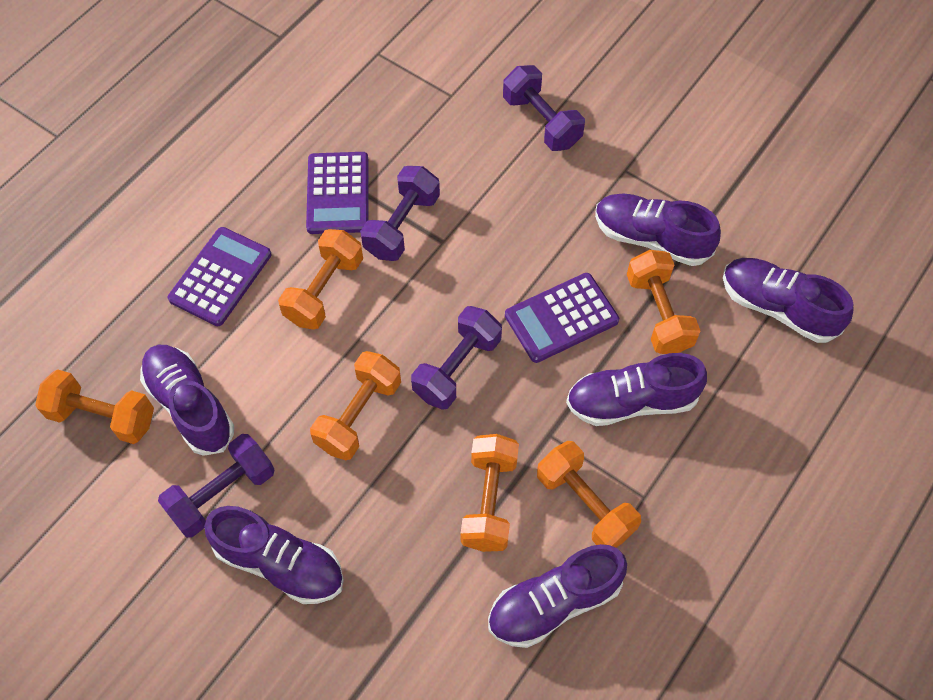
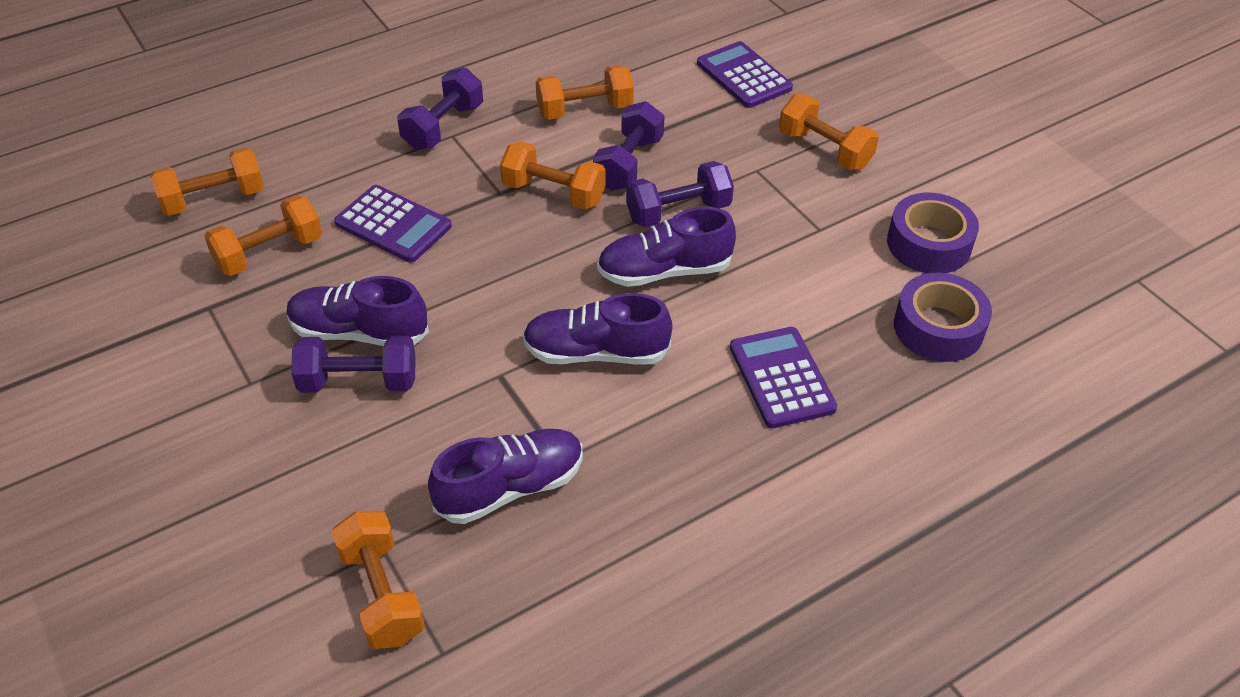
purple shoe: 6 -> 4
purple tape: 0 -> 2

